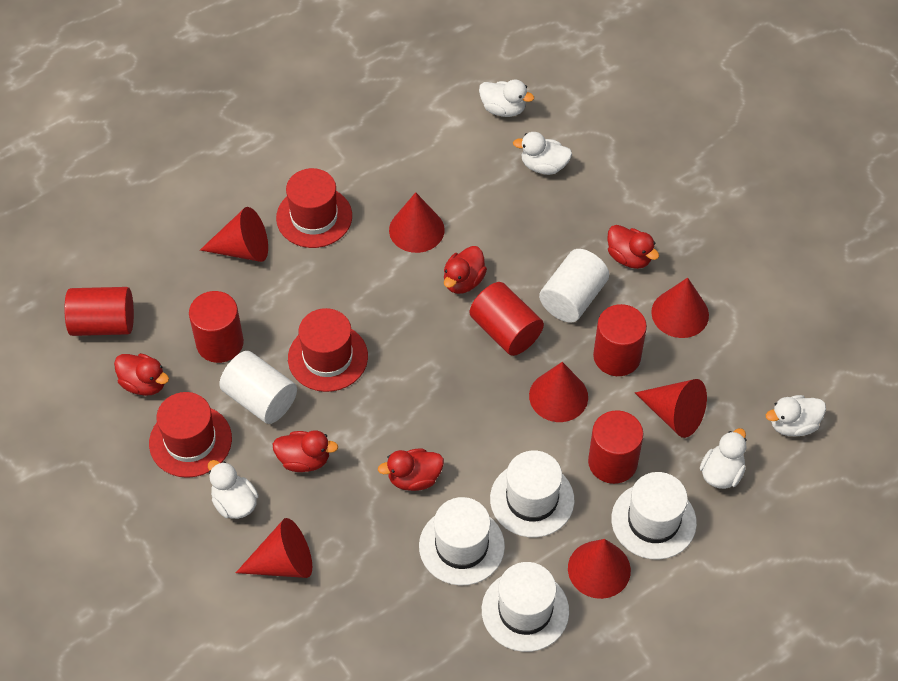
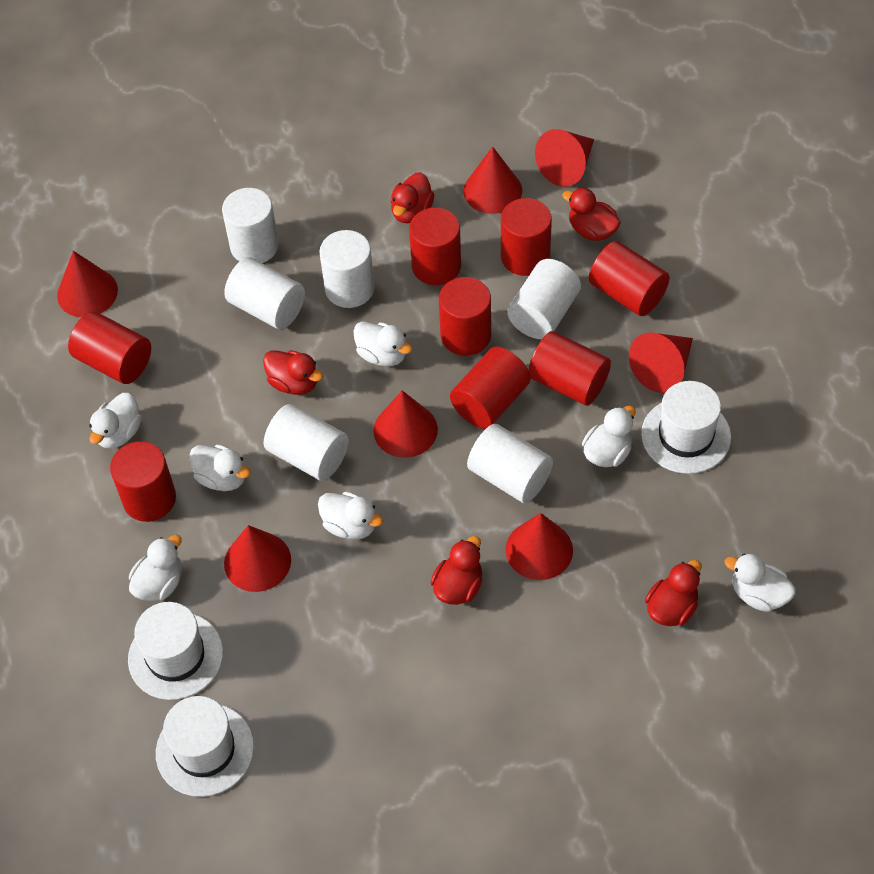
red cylinder: 5 -> 8
red hat: 3 -> 0
white cylinder: 2 -> 6
white duck: 5 -> 7
white hat: 4 -> 3

